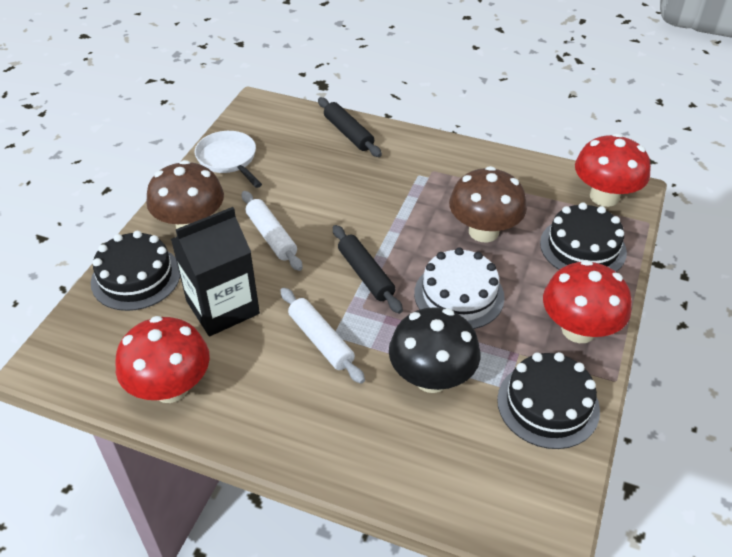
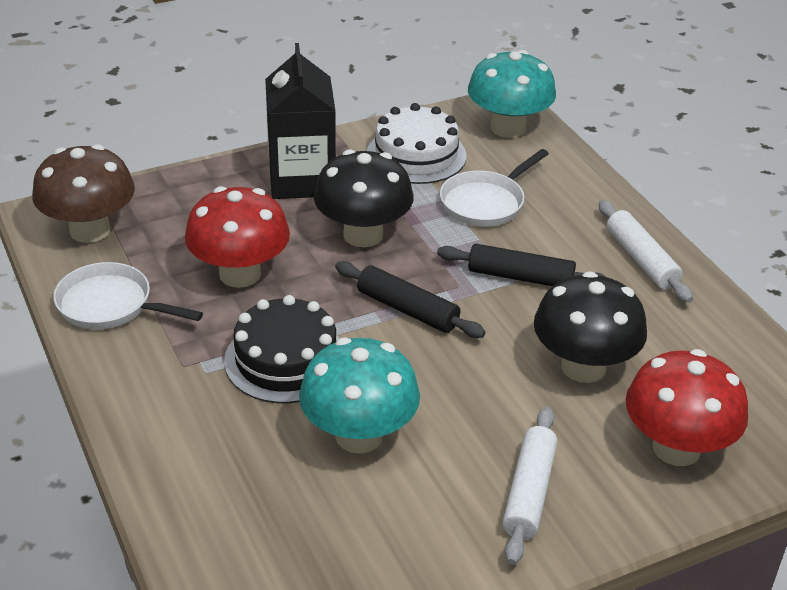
black cake: 3 -> 1
black mushroom: 1 -> 2
brown mushroom: 2 -> 1
red mushroom: 3 -> 2
turquoise mushroom: 0 -> 2
white pan: 1 -> 2

